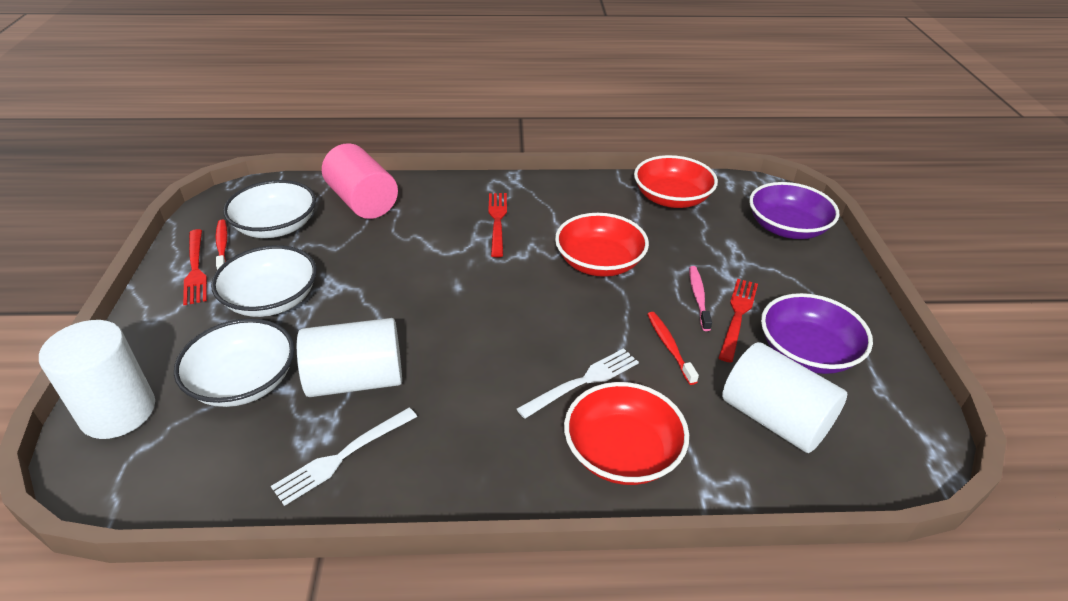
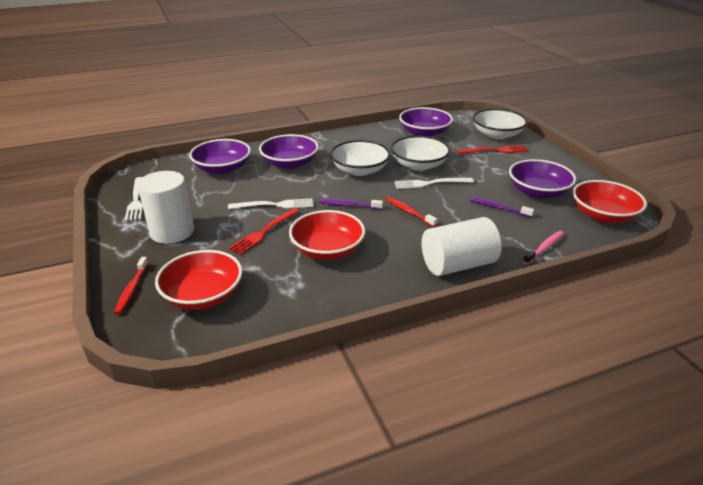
pink cylinder: 1 -> 0
purple bowl: 2 -> 4
purple toothbrush: 0 -> 2
red fork: 3 -> 2
white cylinder: 3 -> 2
white fork: 2 -> 3

